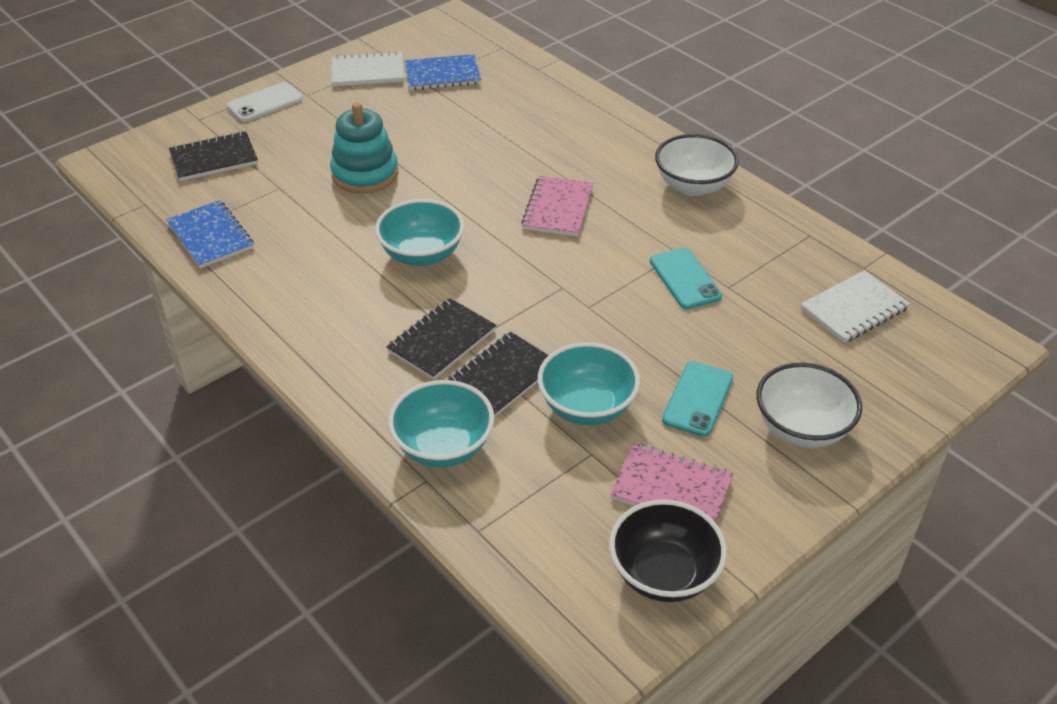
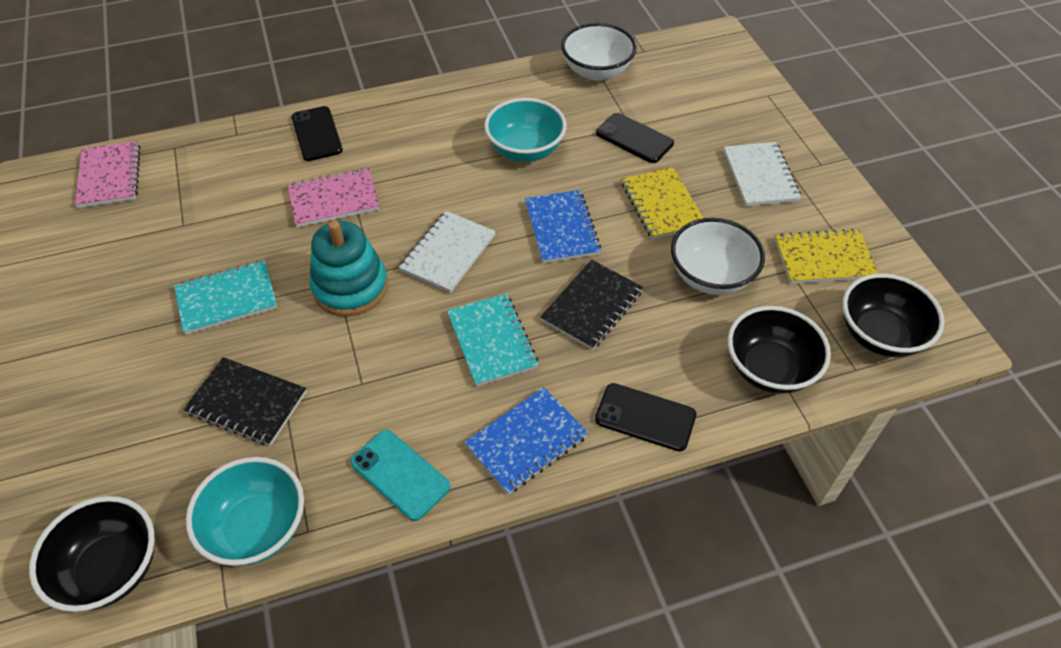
black bowl: 1 -> 3
black notebook: 3 -> 2
black phone: 0 -> 3
turquoise bowl: 3 -> 2
turquoise notebook: 0 -> 2
turquoise phone: 2 -> 1
white phone: 1 -> 0
yellow notebook: 0 -> 2

